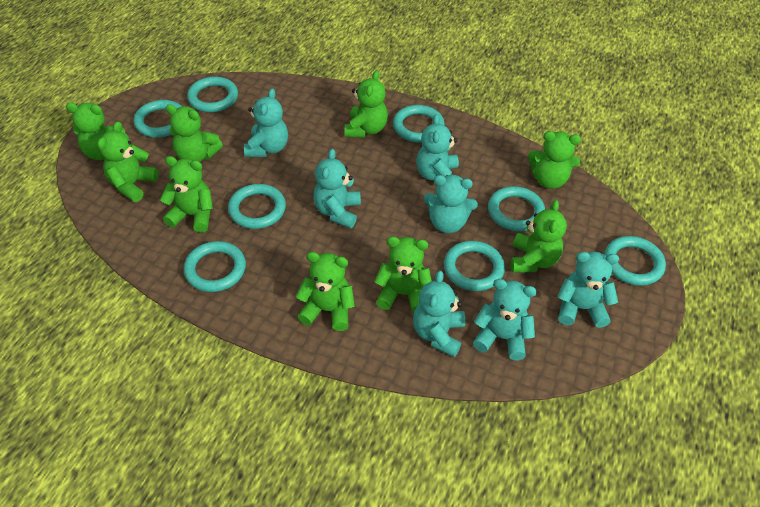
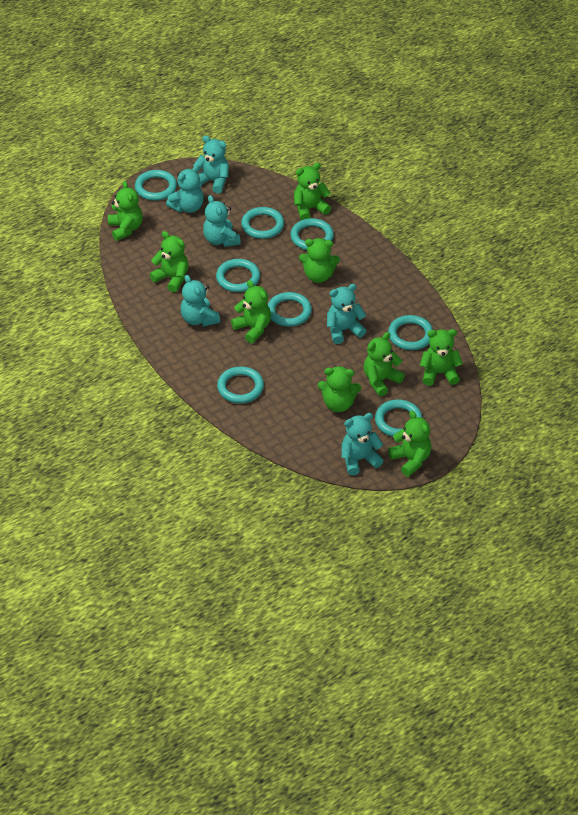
turquoise teddy bear: 7 -> 6

